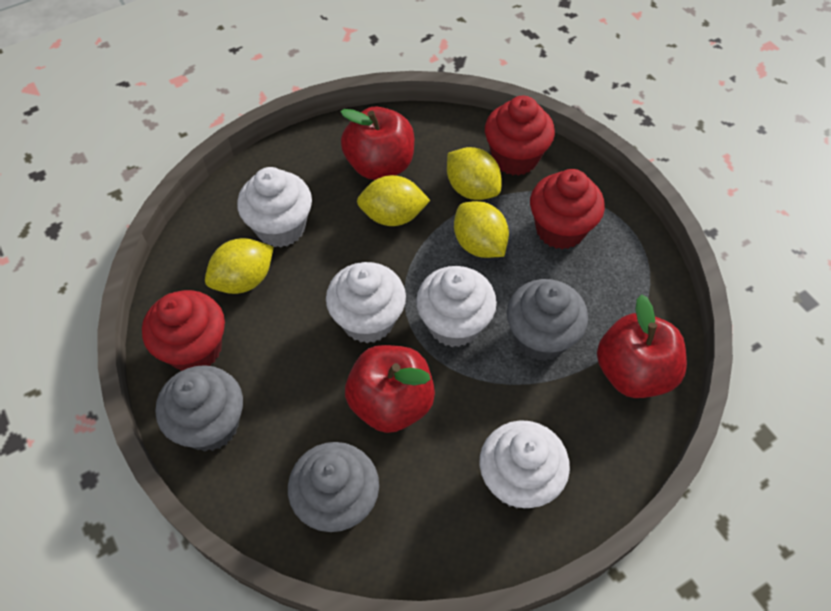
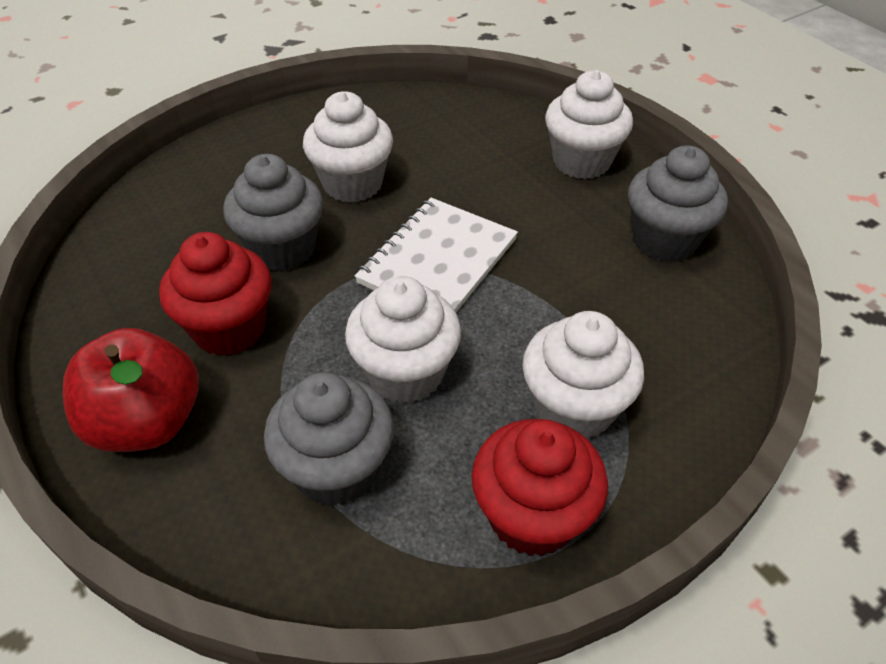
red apple: 3 -> 1
red cupcake: 3 -> 2
white notebook: 0 -> 1
yellow lemon: 4 -> 0

